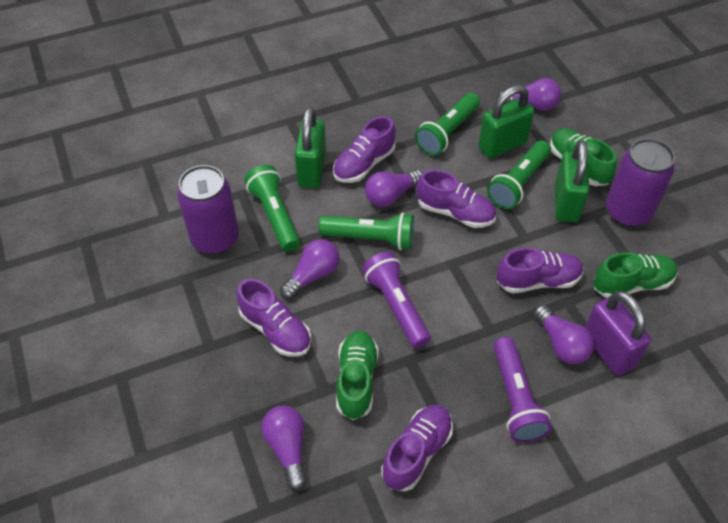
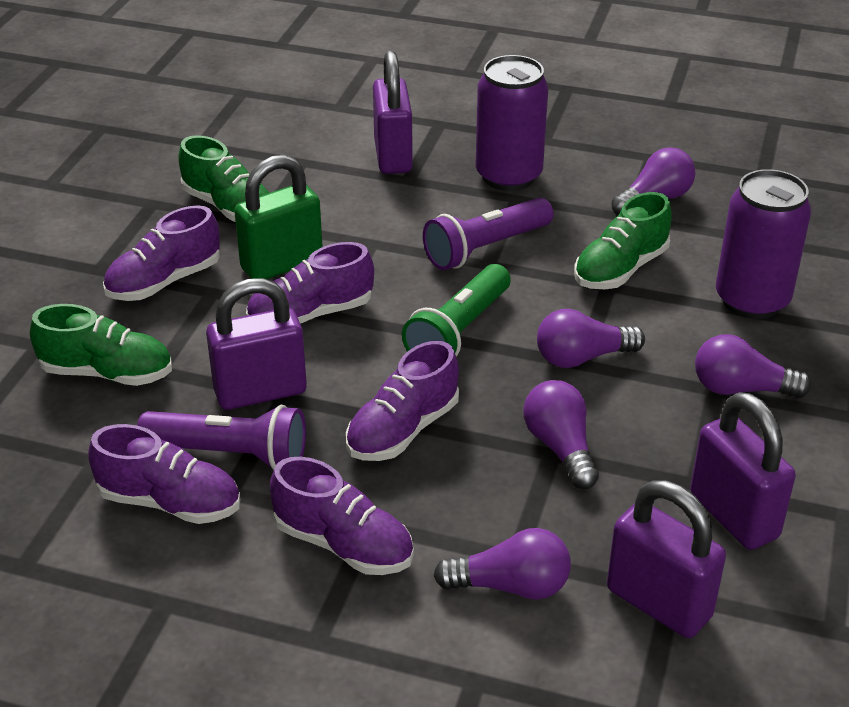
green flashlight: 4 -> 1
green padlock: 3 -> 1
purple padlock: 1 -> 4

